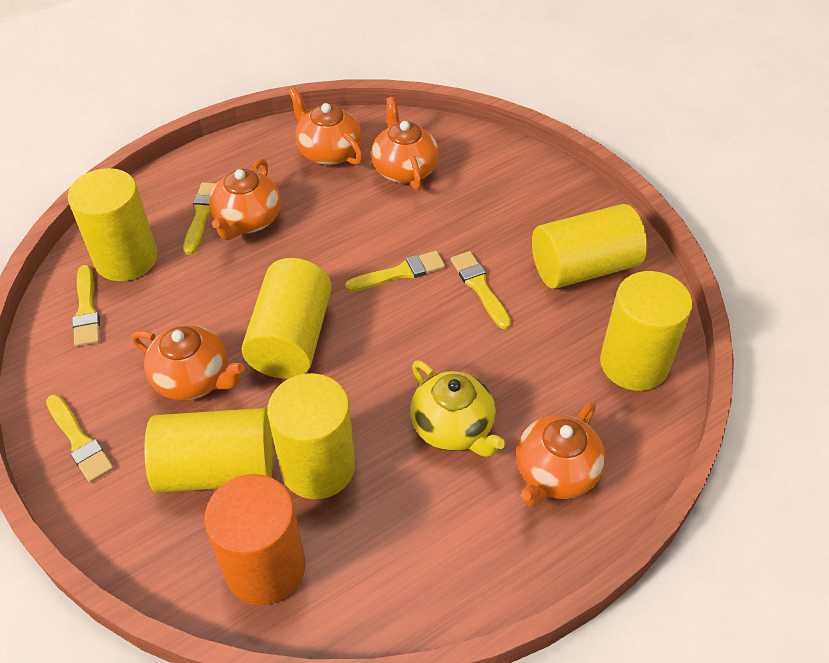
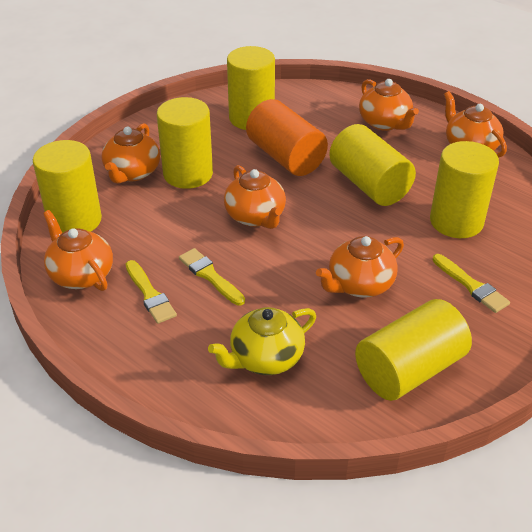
orange teapot: 5 -> 6
yellow brush: 5 -> 3

